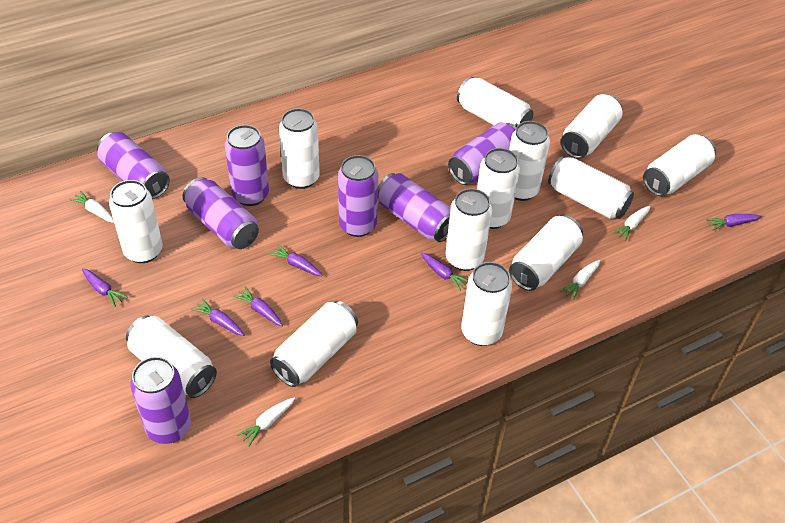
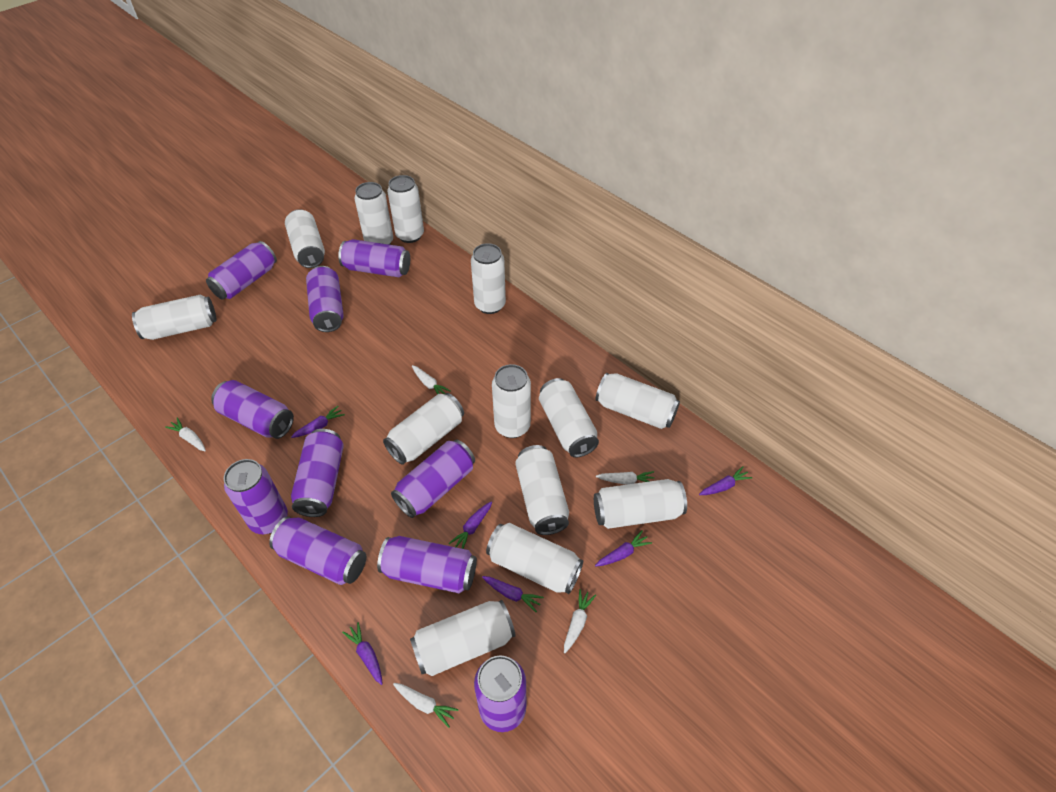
purple can: 7 -> 10
white carrot: 4 -> 5

